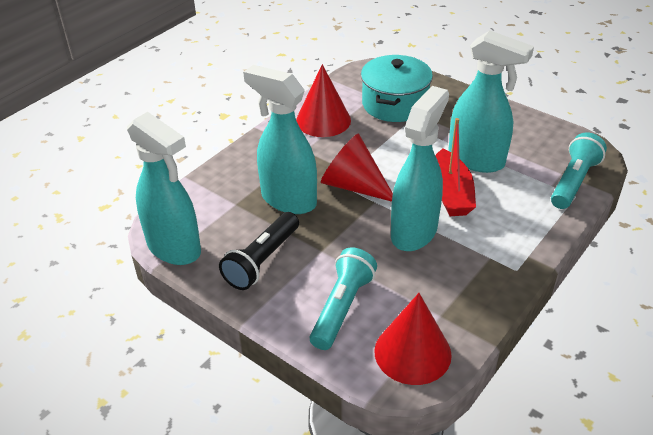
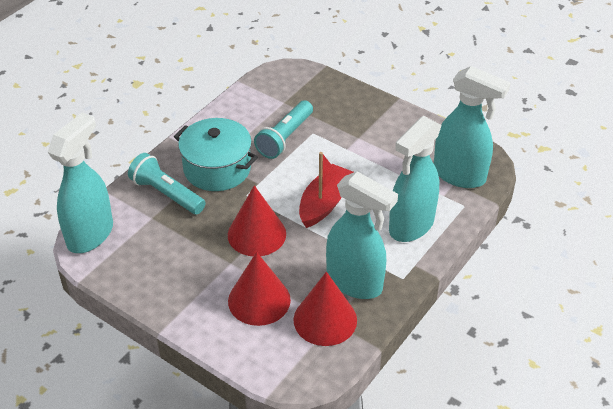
black flashlight: 1 -> 0

